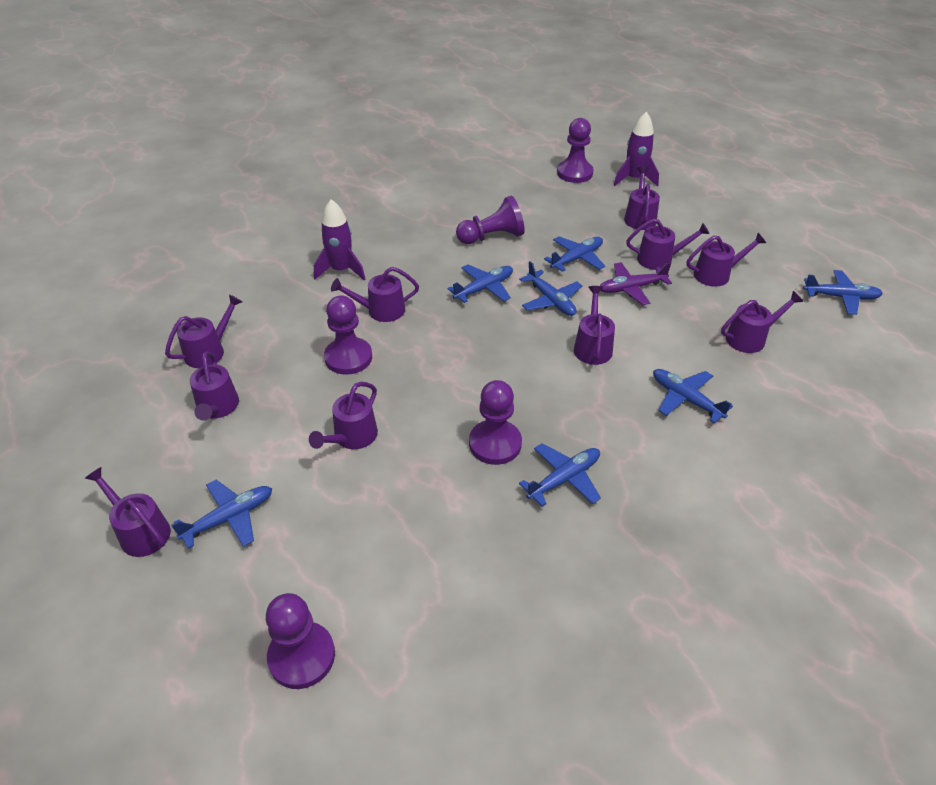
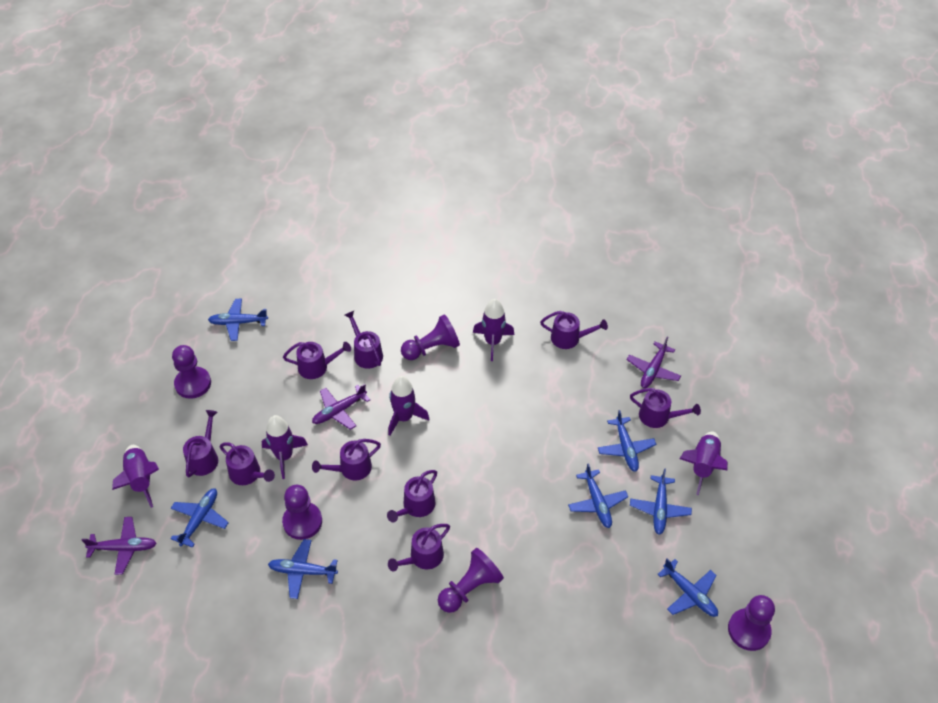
purple plane: 1 -> 3
purple rocket: 2 -> 5
purple watering can: 10 -> 9

